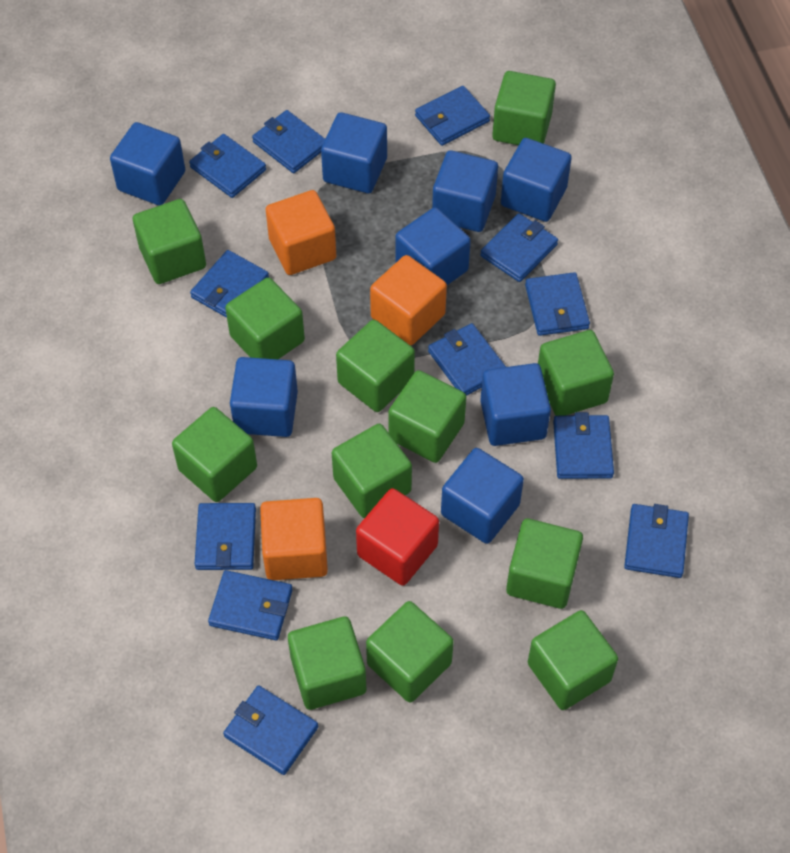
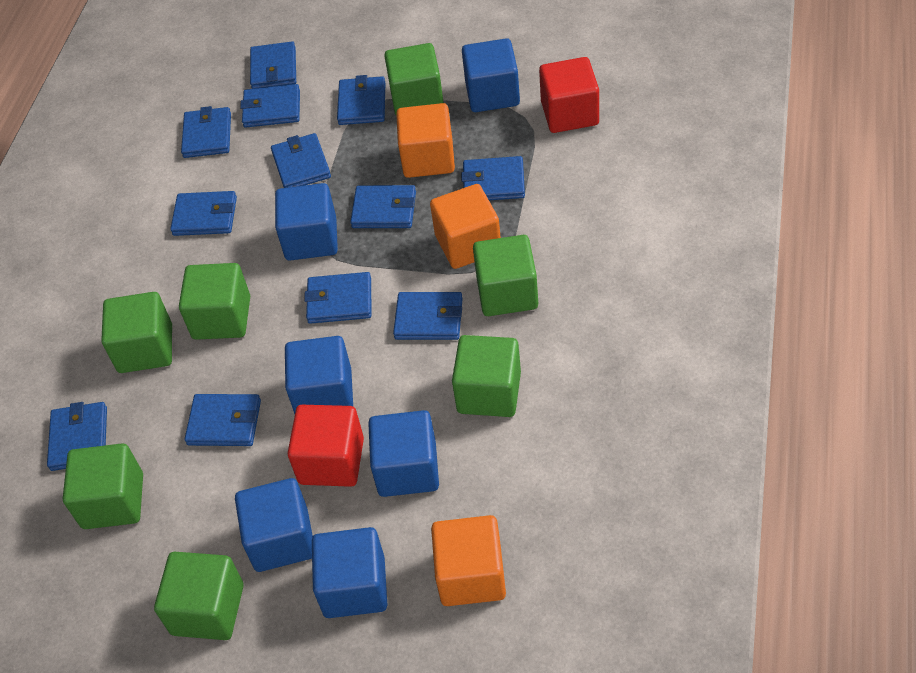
blue cube: 8 -> 6
green cube: 12 -> 7
red cube: 1 -> 2

